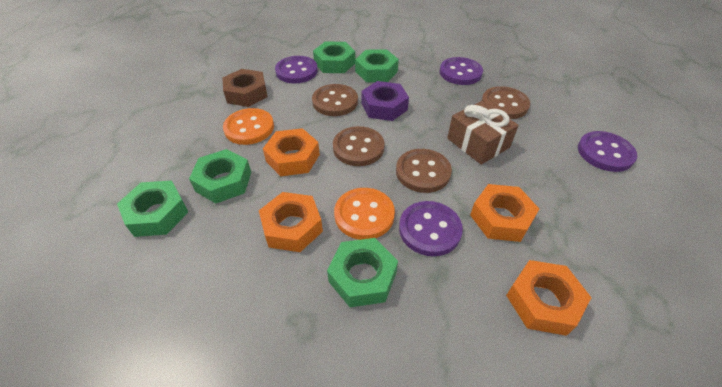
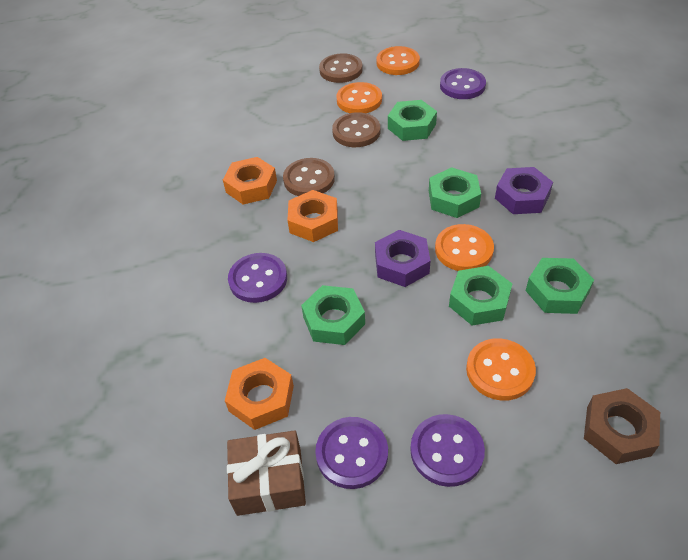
brown button: 4 -> 3
orange button: 2 -> 4
orange nut: 4 -> 3
purple nut: 1 -> 2

